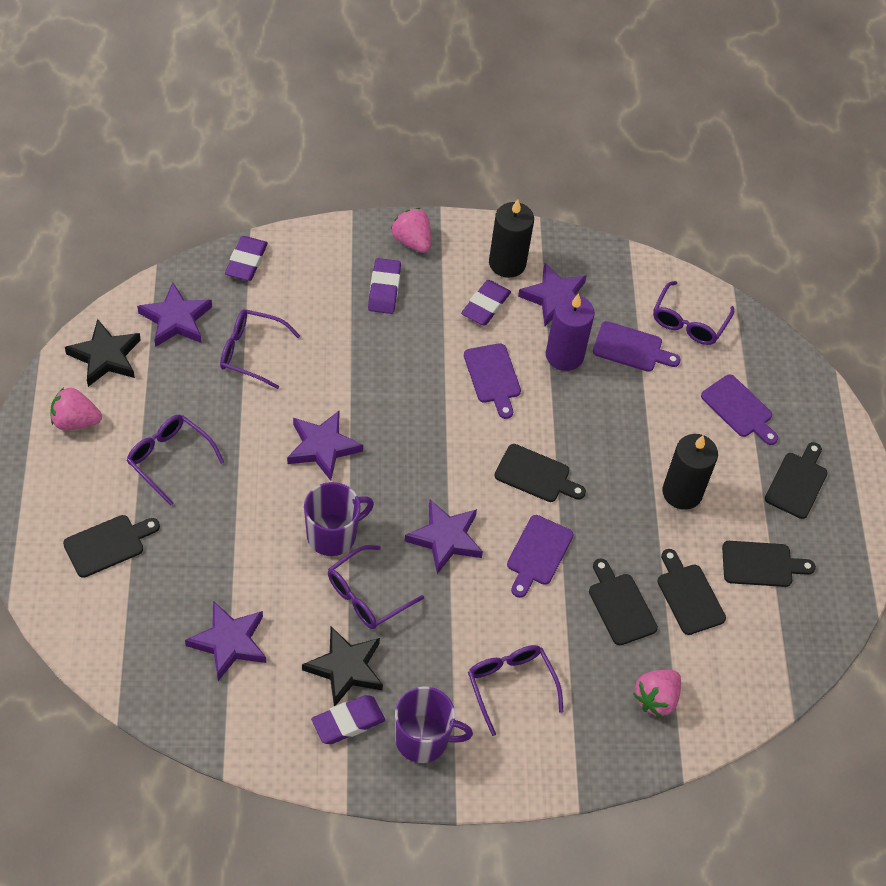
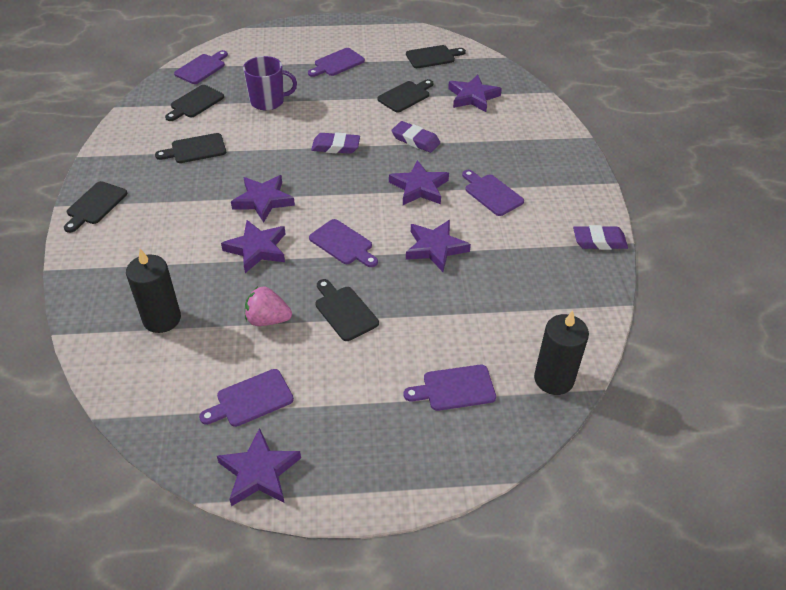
black star: 2 -> 0
pink strawberry: 3 -> 1
purple candle: 1 -> 0
purple cutting board: 4 -> 6
purple eraser: 4 -> 3
purple glasses: 5 -> 0
purple mug: 2 -> 1
purple star: 5 -> 6

